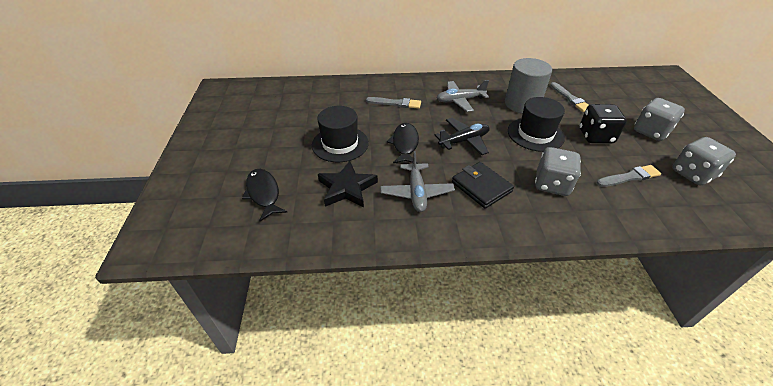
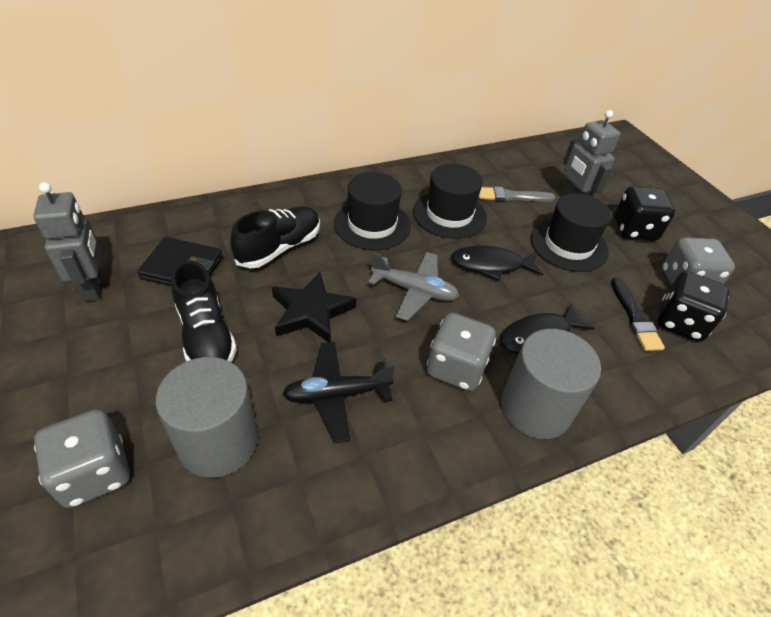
black brush: 0 -> 1
black dice: 1 -> 2
black hat: 2 -> 3
black shoe: 0 -> 2
grey brush: 3 -> 1
grey cylinder: 1 -> 2
grey plane: 2 -> 1
grey robot: 0 -> 2

